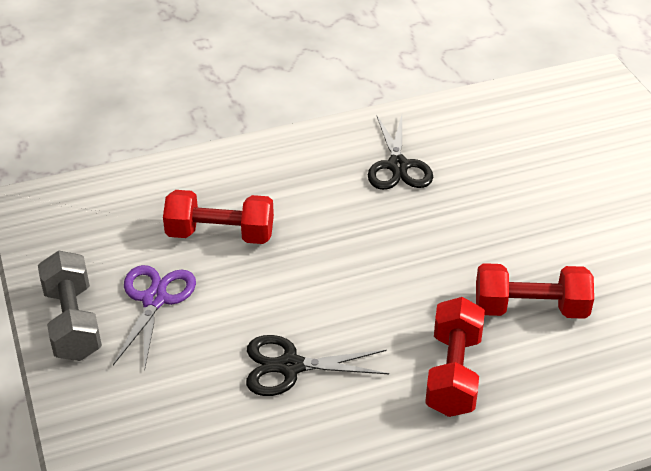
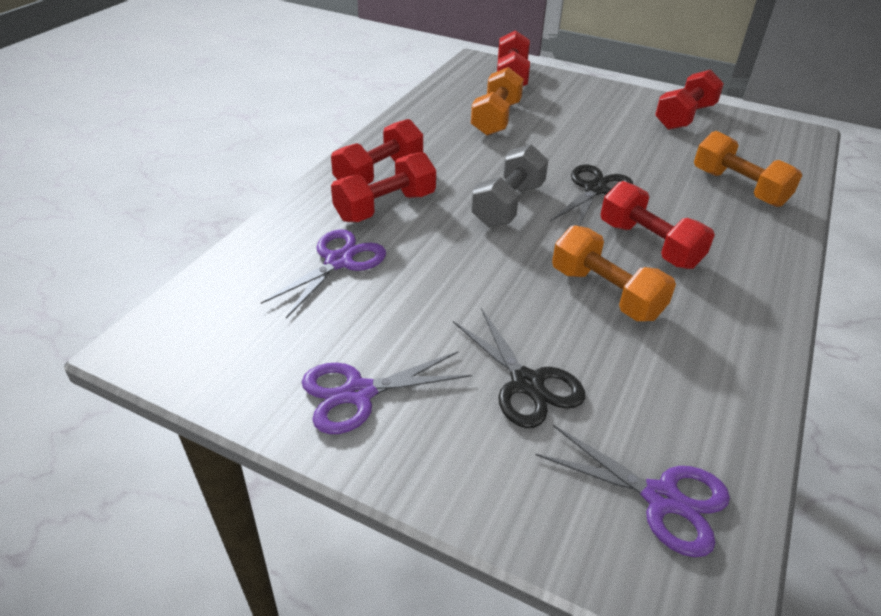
orange dumbbell: 0 -> 3
purple scissors: 1 -> 3
red dumbbell: 3 -> 5

